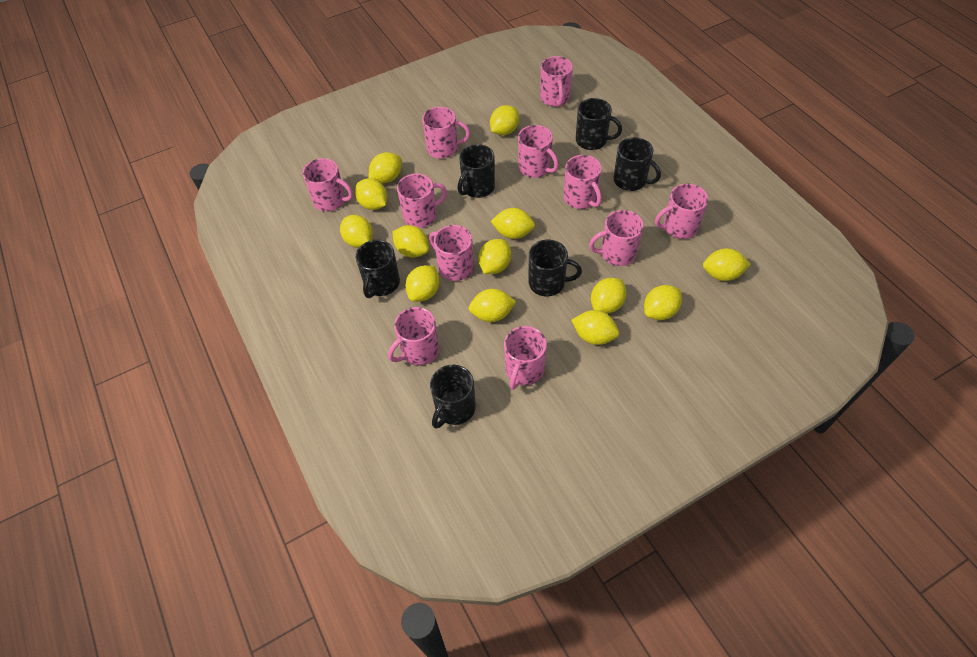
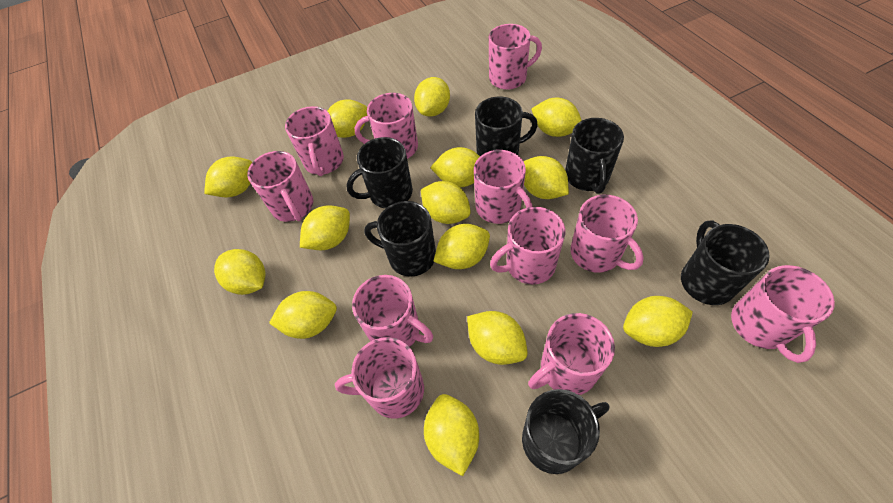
yellow lemon: 13 -> 14

